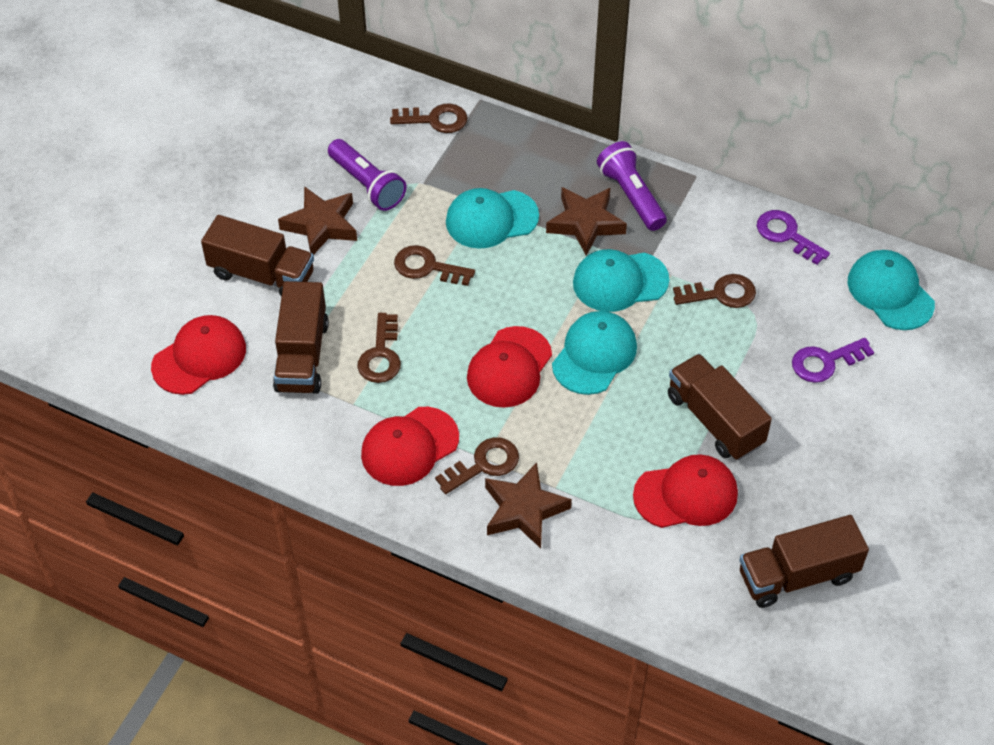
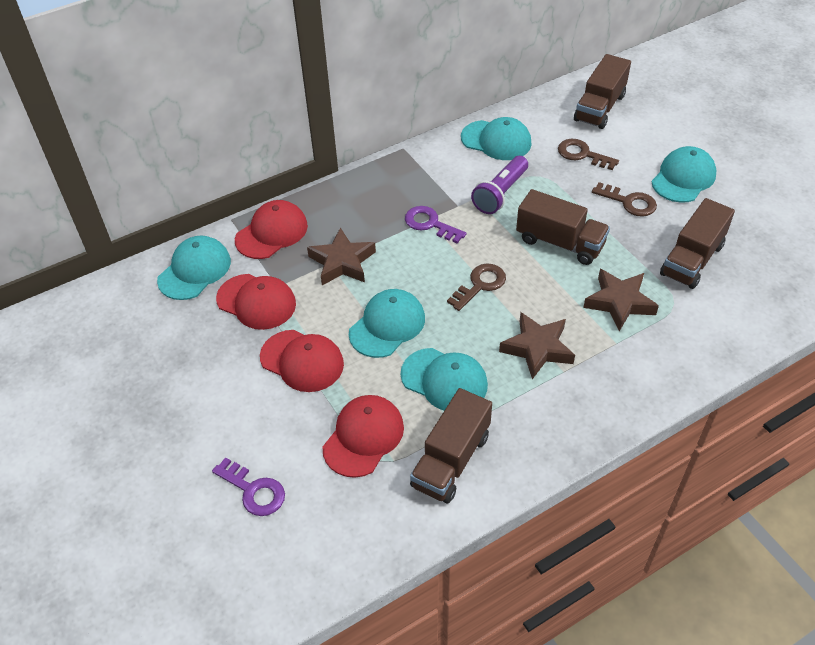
brown key: 5 -> 3
purple flashlight: 2 -> 1
turquoise cap: 4 -> 5

